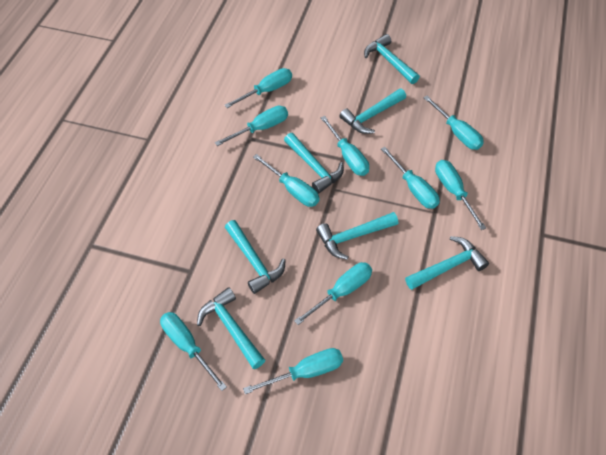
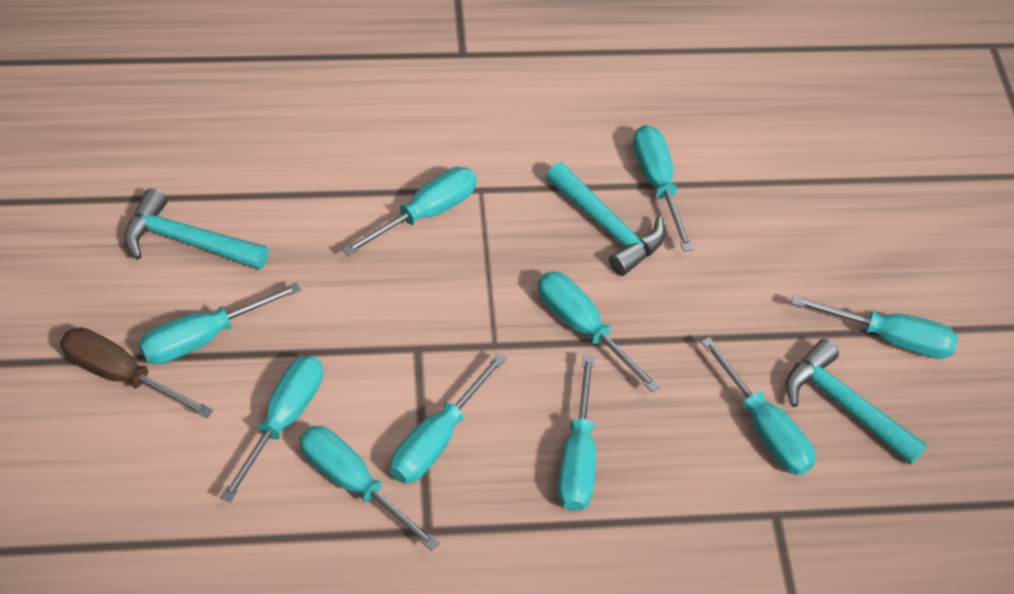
brown screwdriver: 0 -> 1
turquoise hammer: 7 -> 3

